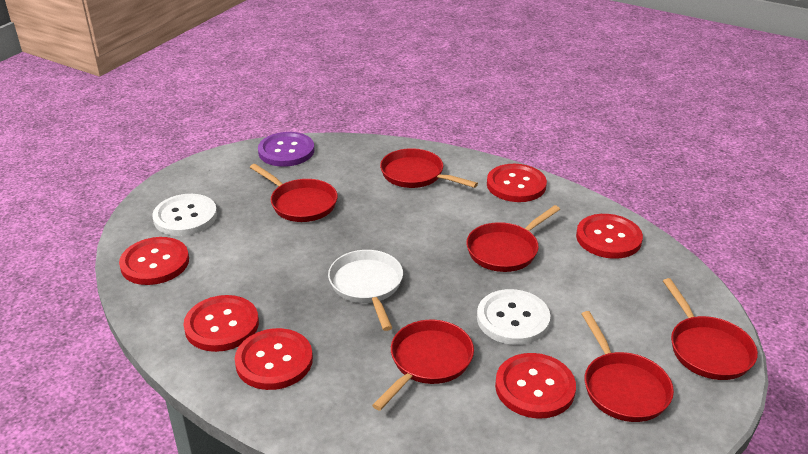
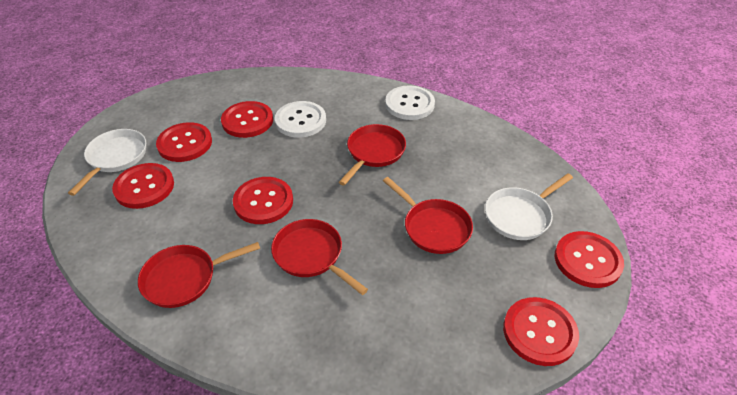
purple button: 1 -> 0
red pan: 6 -> 4
white pan: 1 -> 2

